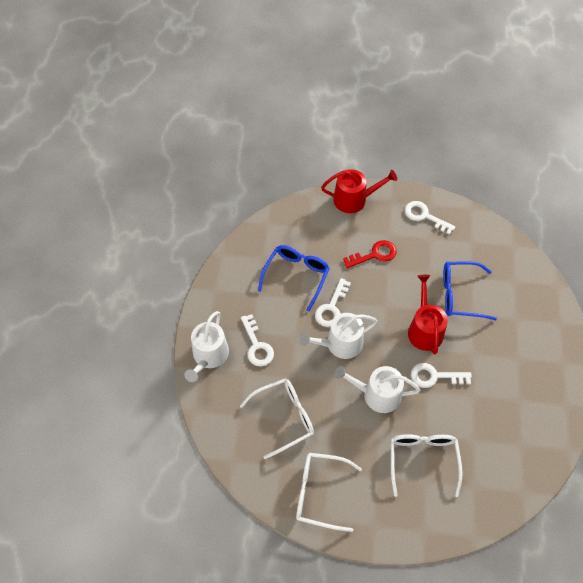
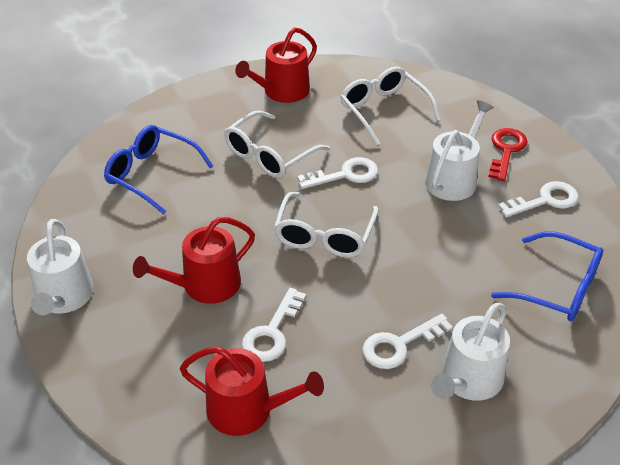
red watering can: 2 -> 3

